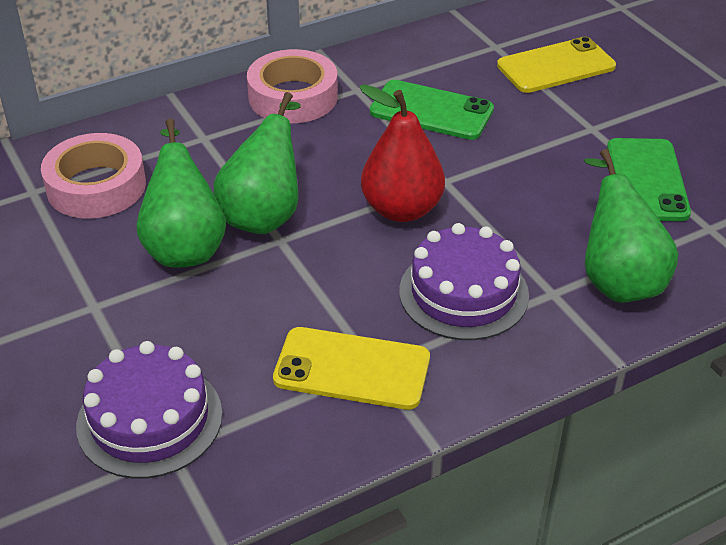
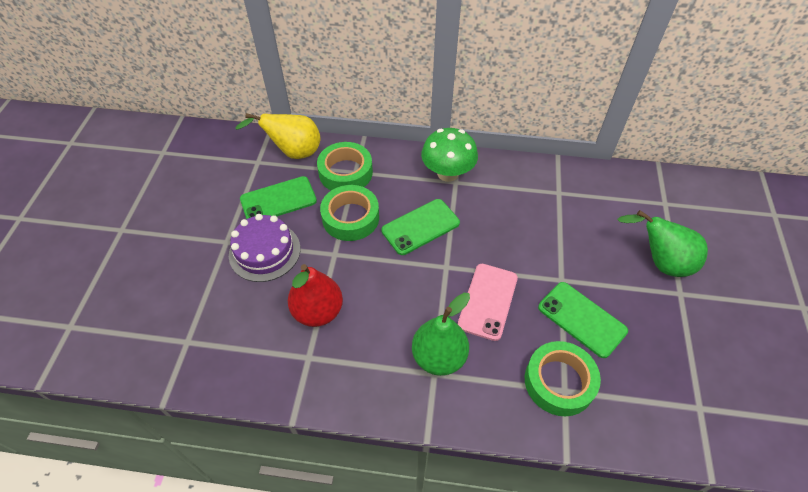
green mushroom: 0 -> 1
green pear: 3 -> 2
green phone: 2 -> 3
green tape: 0 -> 3
pink phone: 0 -> 1
pink tape: 2 -> 0
purple cake: 2 -> 1
yellow pear: 0 -> 1
yellow phone: 2 -> 0

